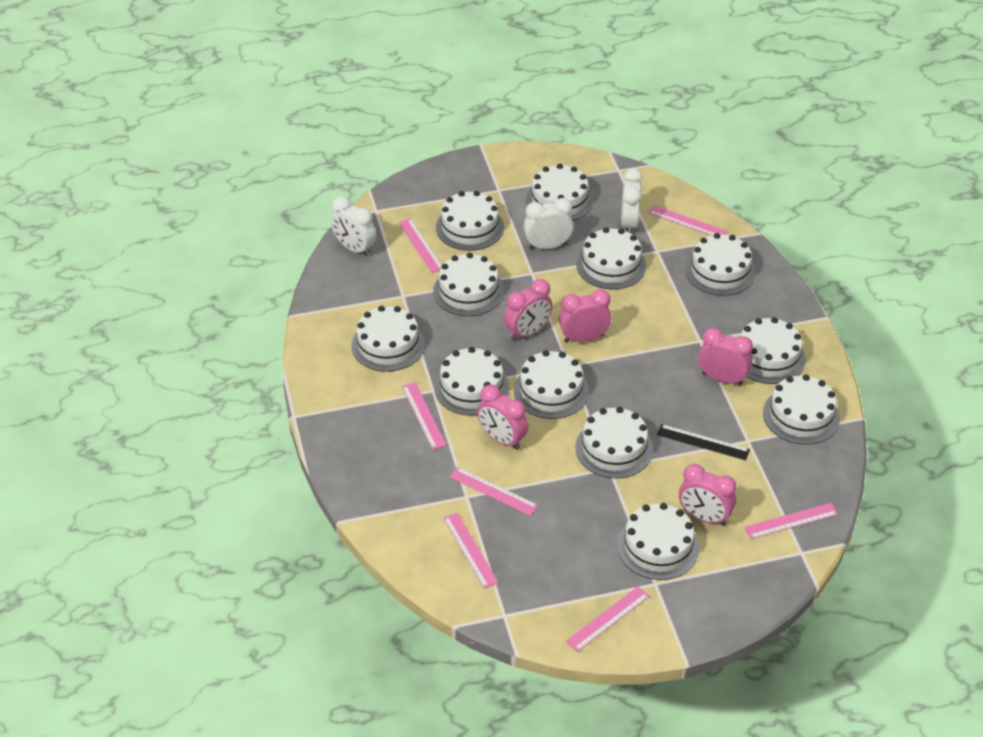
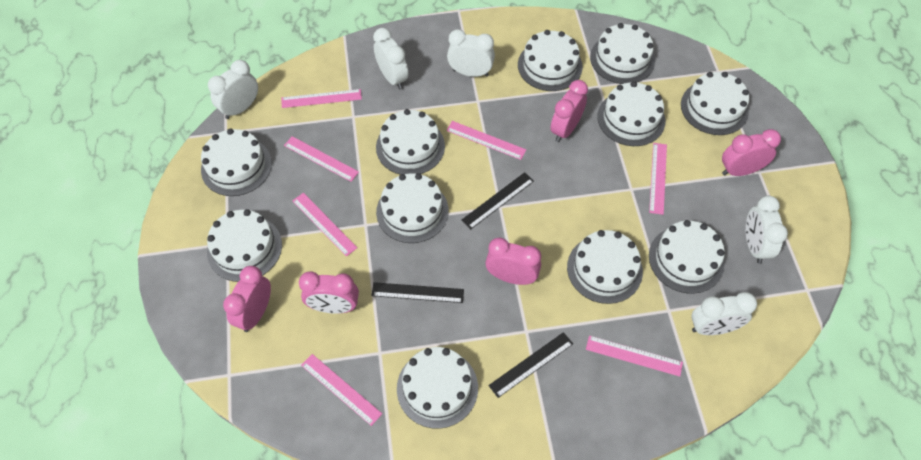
black ruler: 1 -> 3
white cake: 12 -> 11
white clock: 3 -> 5

